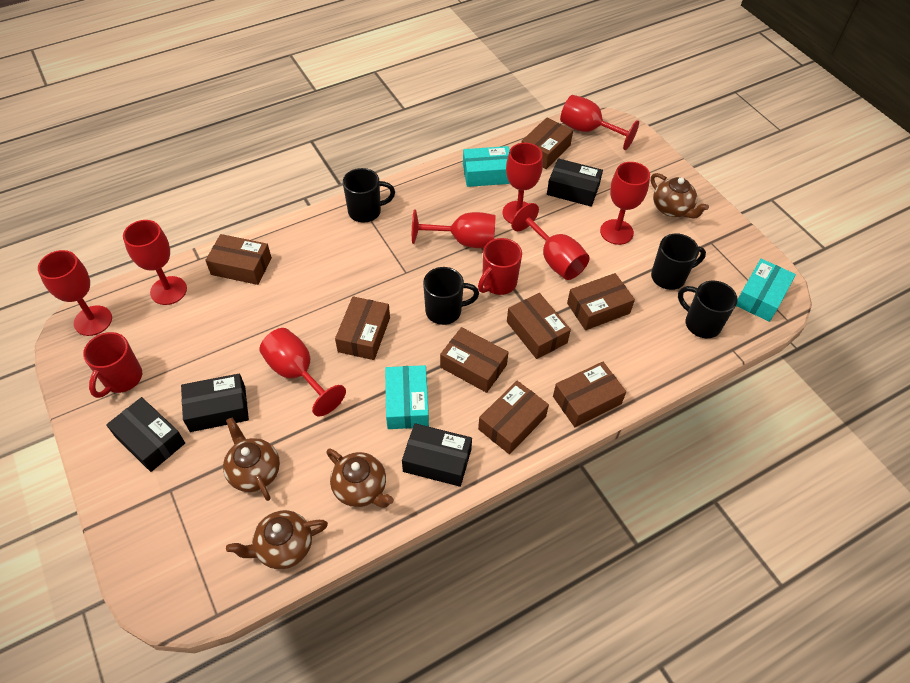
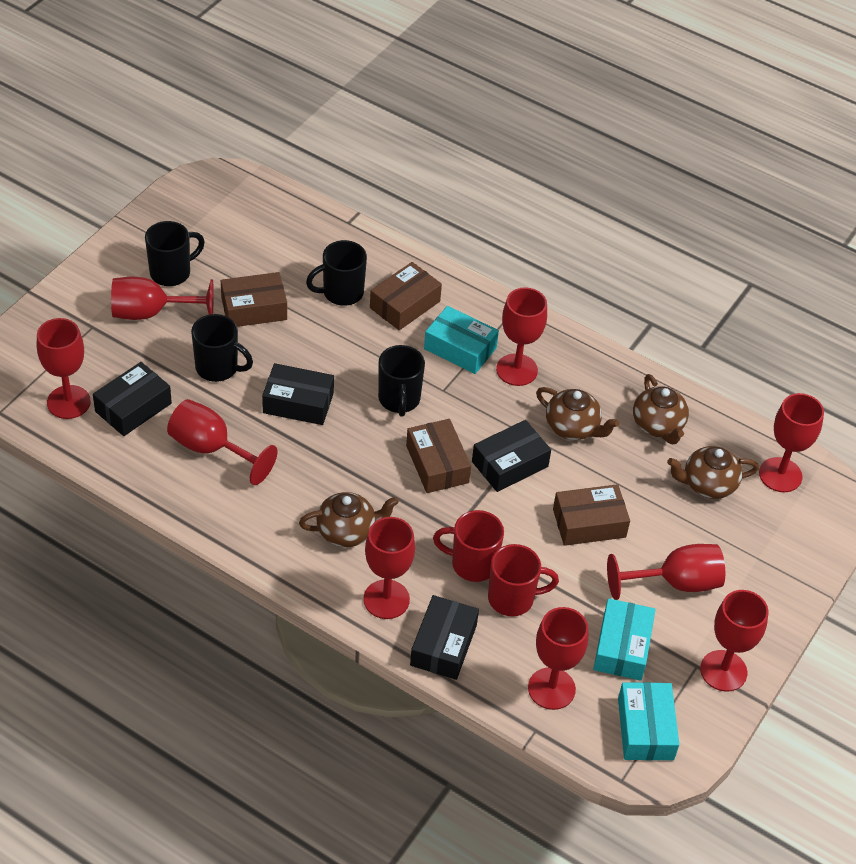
brown box: 8 -> 4
red goblet: 8 -> 9

